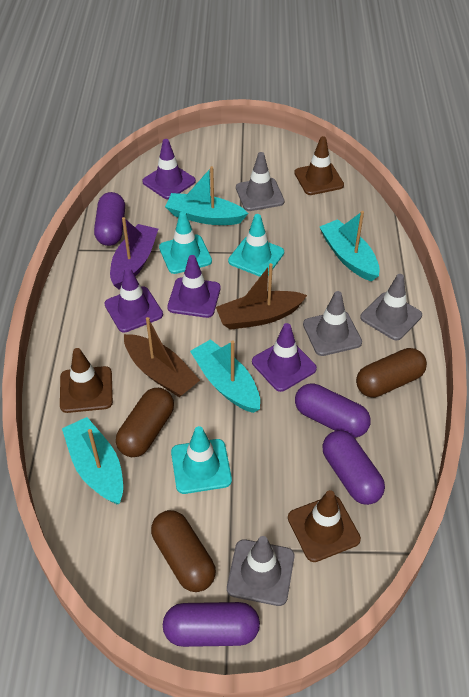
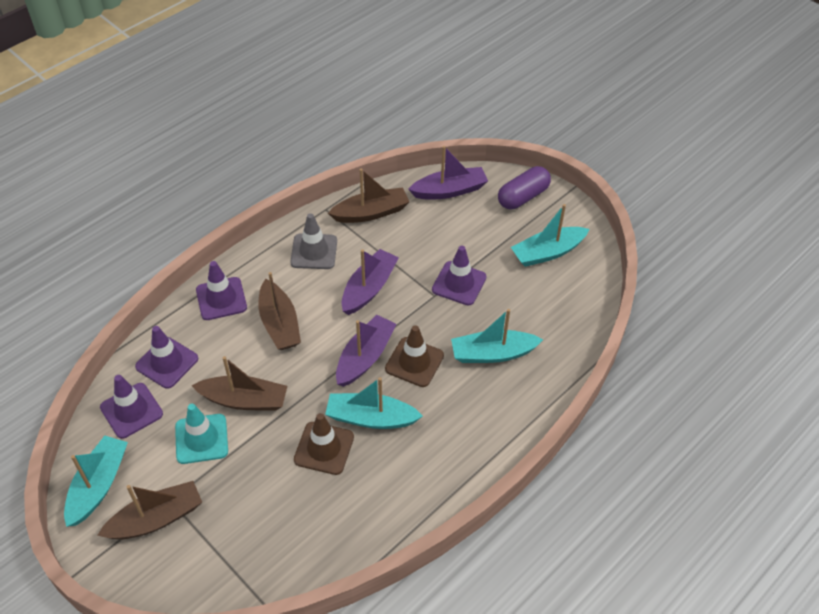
brown boat: 2 -> 4
brown capsule: 3 -> 0
brown traffic cone: 3 -> 2
grey traffic cone: 4 -> 1
purple boat: 1 -> 3
purple capsule: 4 -> 1
turquoise traffic cone: 3 -> 1

